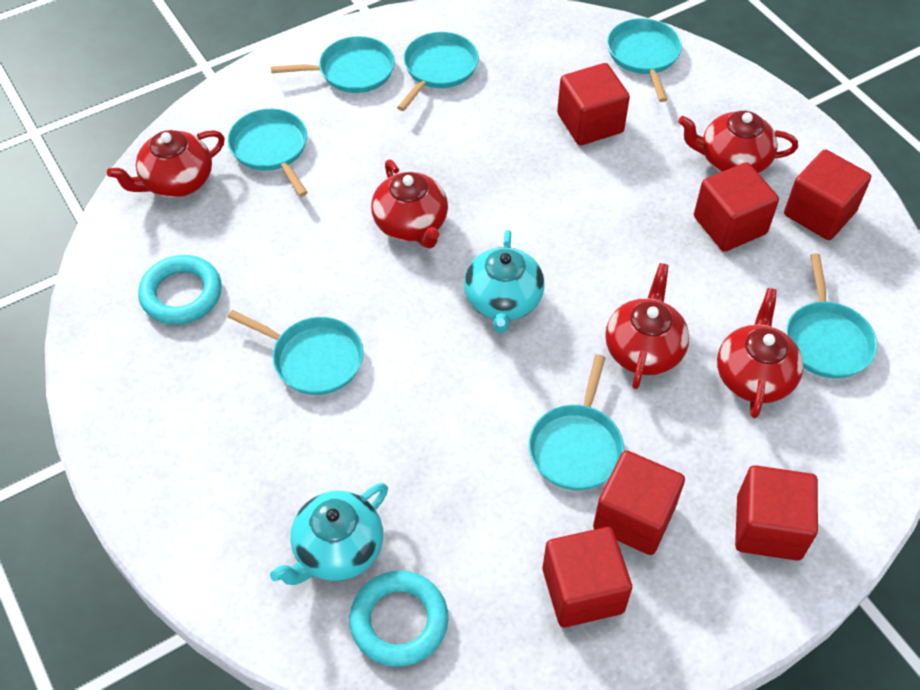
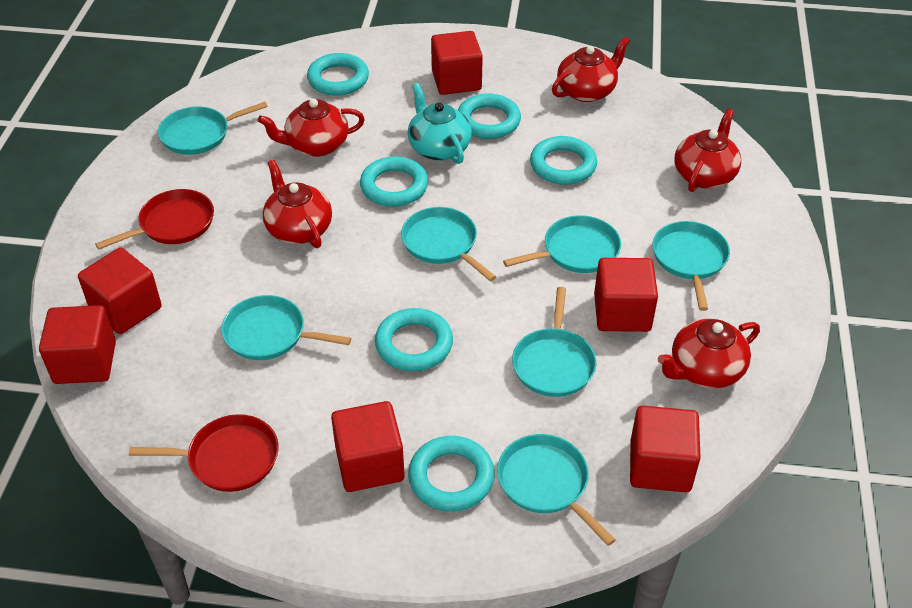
red pan: 0 -> 2
turquoise ring: 2 -> 6
turquoise teapot: 2 -> 1

